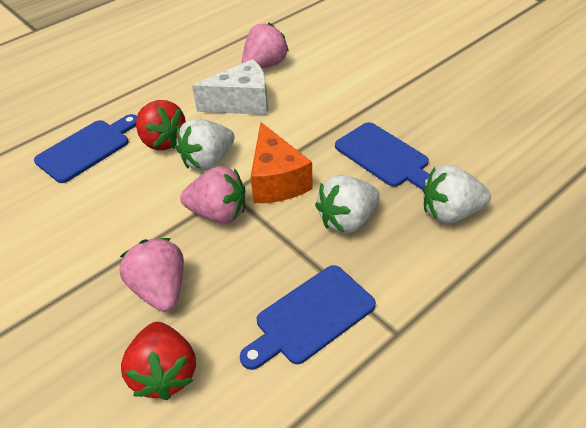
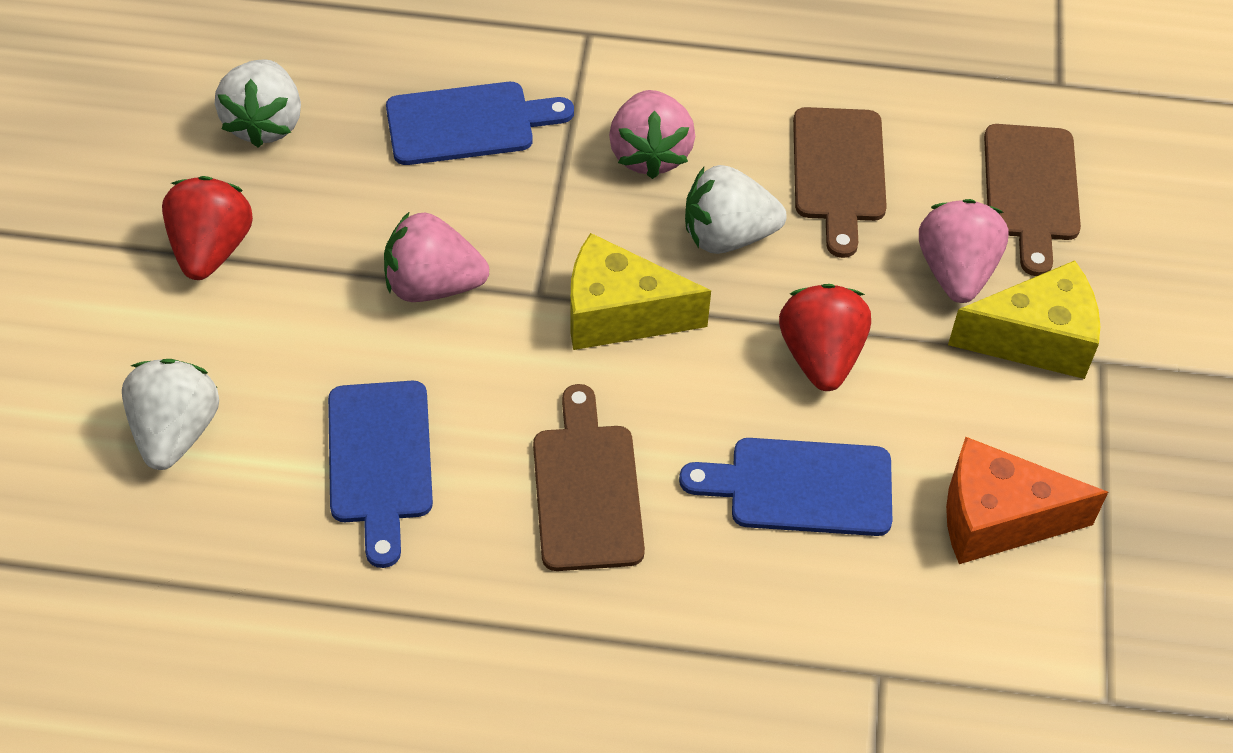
brown cutting board: 0 -> 3
white cheese: 1 -> 0
yellow cheese: 0 -> 2

